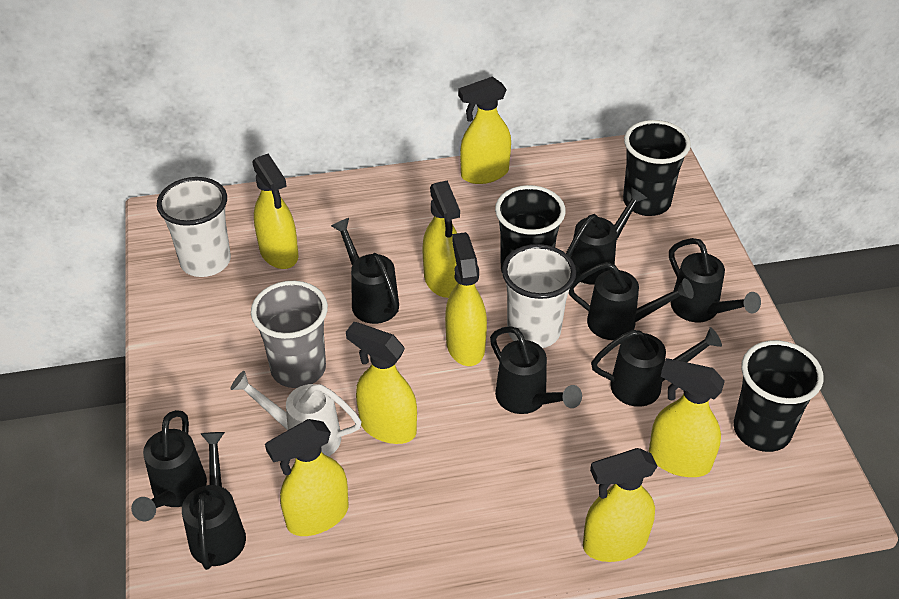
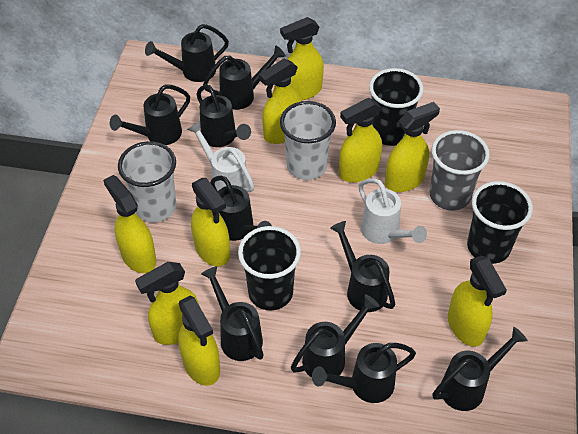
black watering can: 8 -> 10
white watering can: 1 -> 2
yellow spray bottle: 8 -> 9

